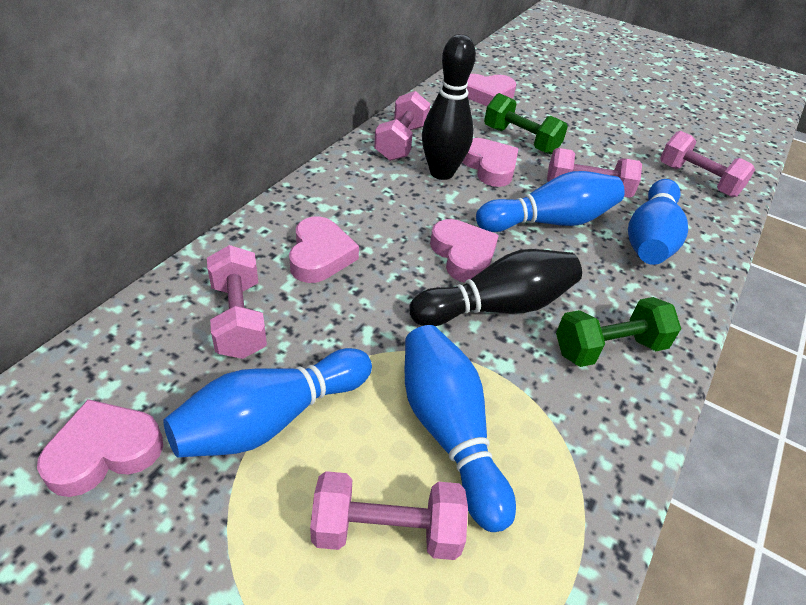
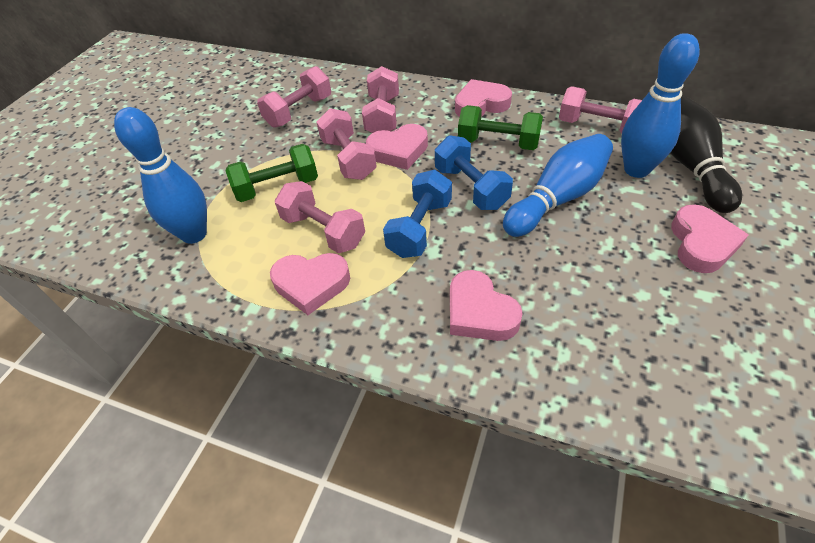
black bowling pin: 2 -> 1
blue bowling pin: 4 -> 3
blue dumbbell: 0 -> 2

